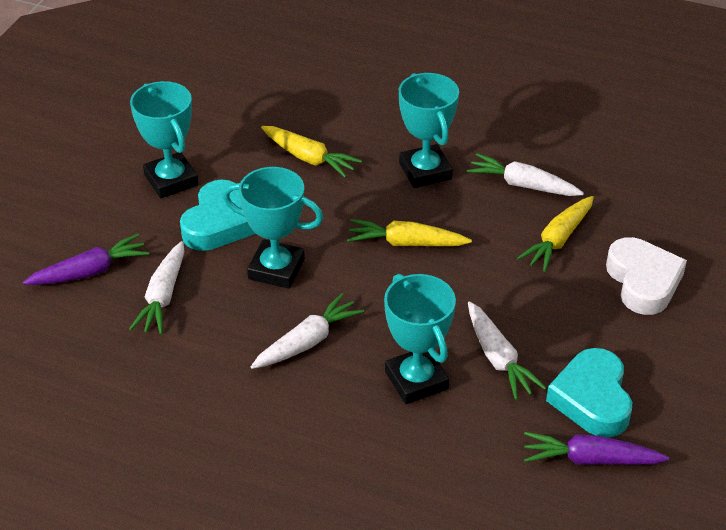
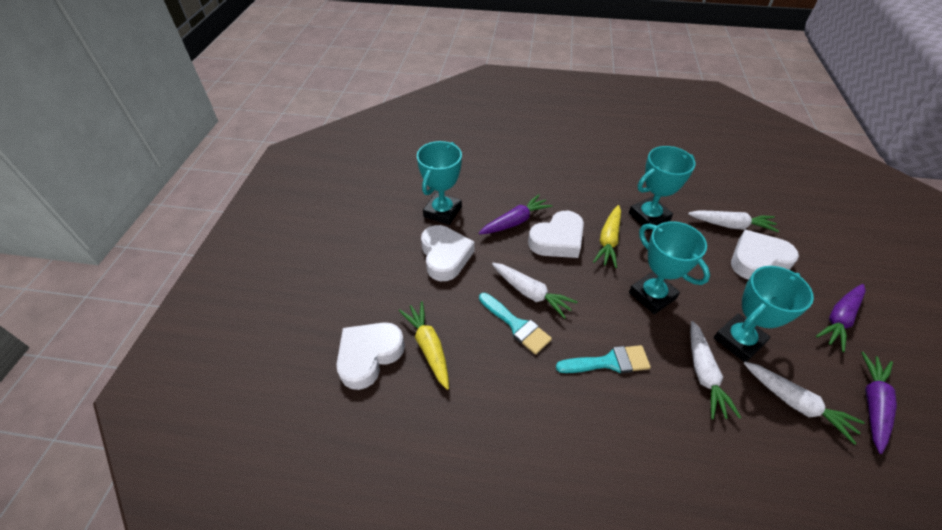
purple carrot: 2 -> 3
turquoise brush: 0 -> 2
turquoise heart: 2 -> 0
white heart: 1 -> 4
yellow carrot: 3 -> 2

